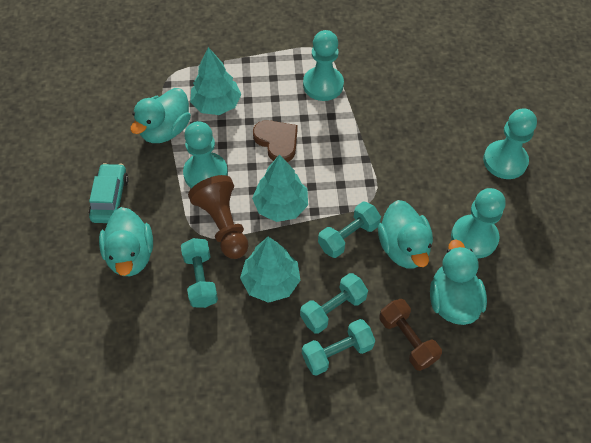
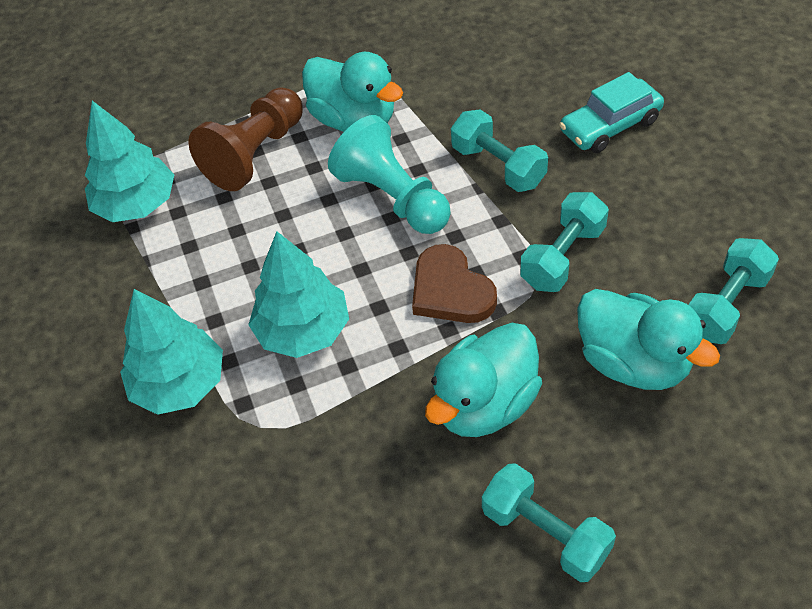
brown dumbbell: 1 -> 0
turquoise duck: 4 -> 3
turquoise pawn: 4 -> 1

